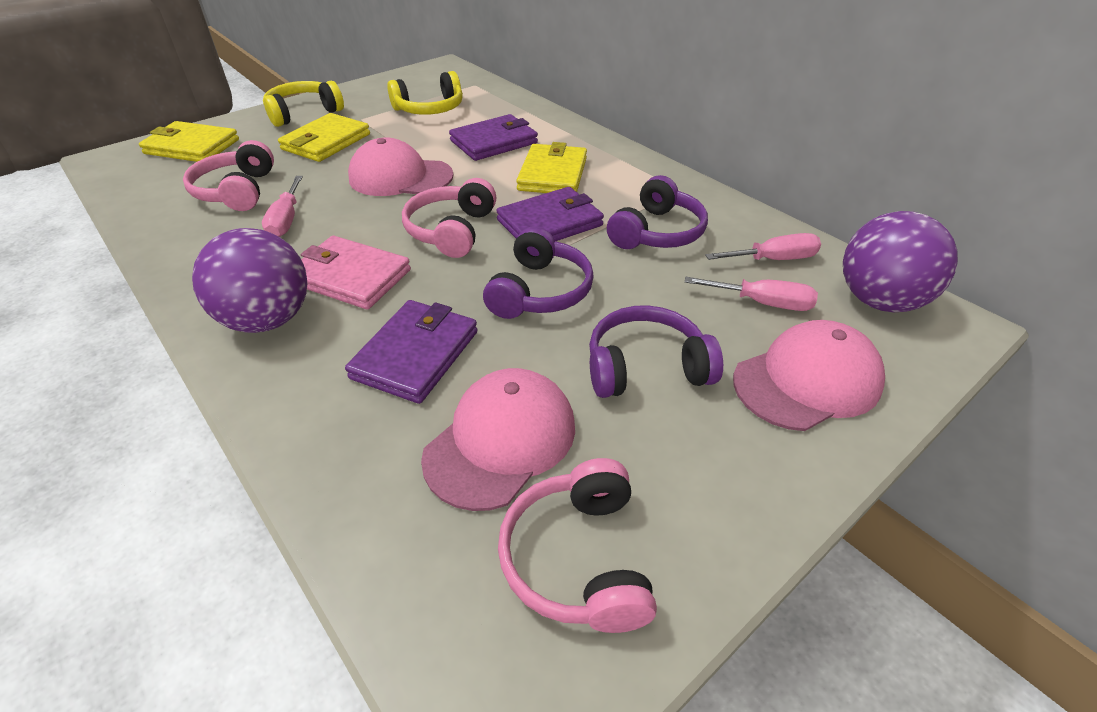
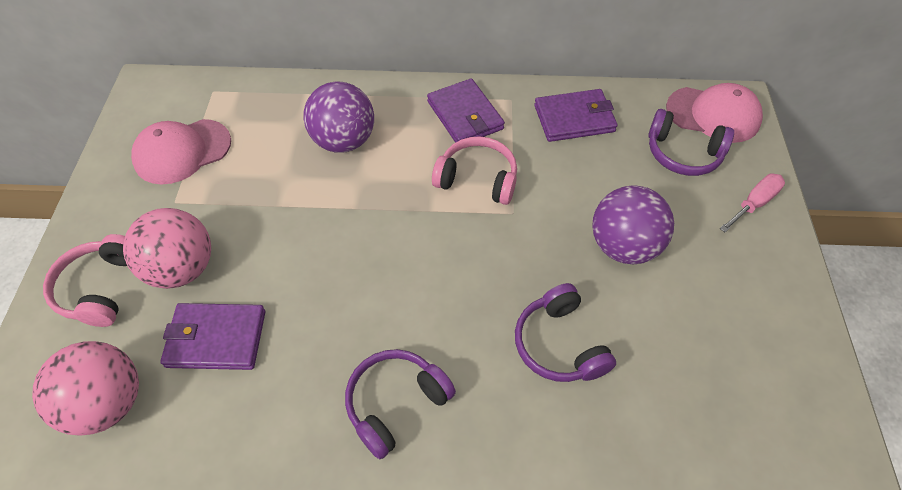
pink ball: 0 -> 2
pink cap: 3 -> 2
pink headphones: 3 -> 2
pink screwdriver: 3 -> 1
pink wallet: 1 -> 0
yellow headphones: 2 -> 0
yellow wallet: 3 -> 0

